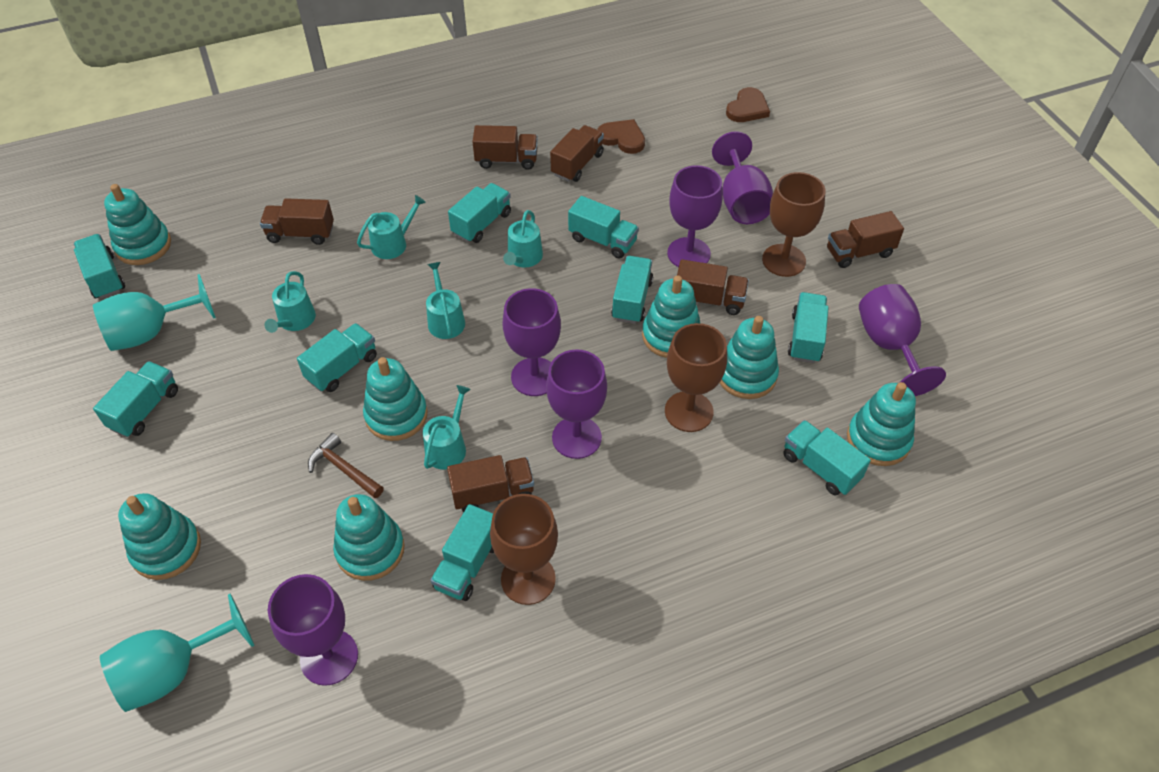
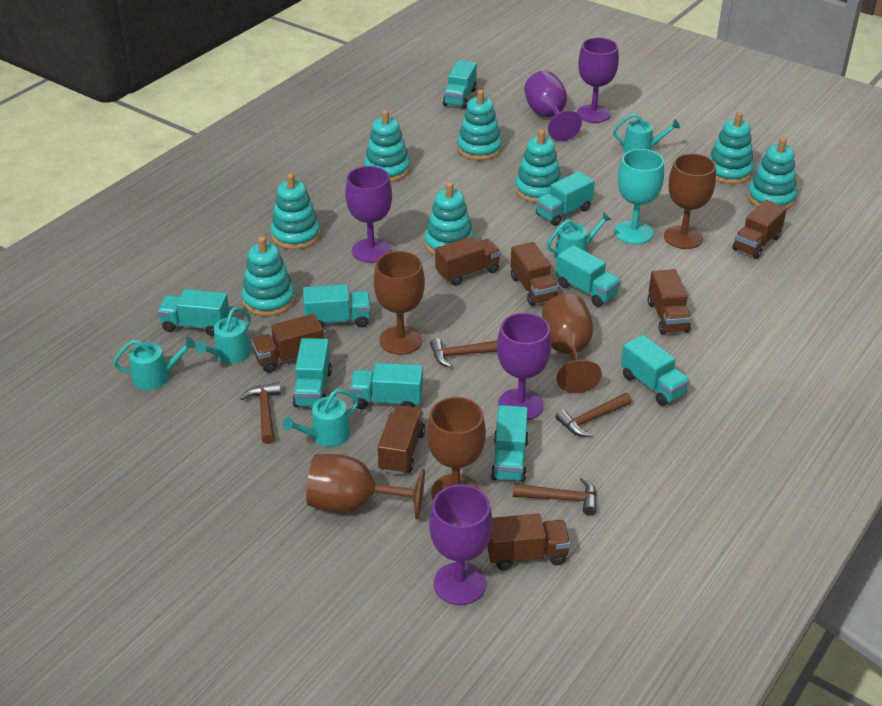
brown goblet: 3 -> 5
brown hammer: 1 -> 4
brown heart: 2 -> 0
brown truck: 6 -> 7
purple goblet: 6 -> 5
turquoise goblet: 2 -> 1
turquoise stacking toy: 7 -> 8

